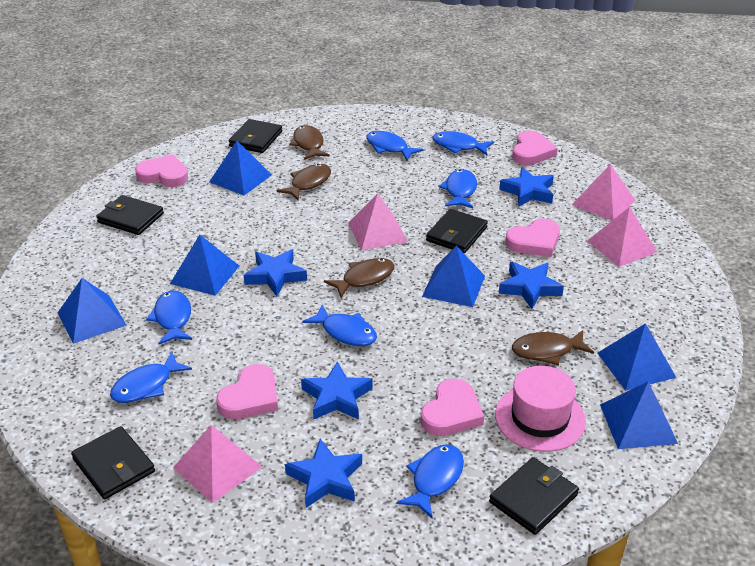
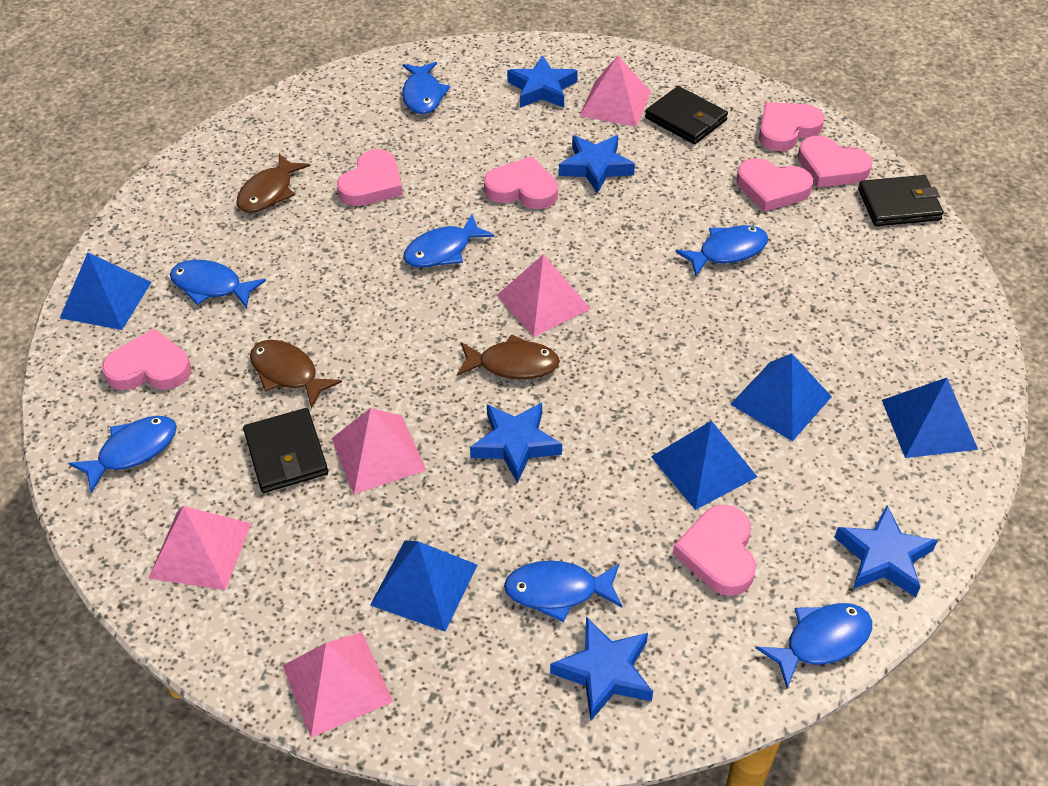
black wallet: 5 -> 3
blue pyramid: 6 -> 5
brown fish: 4 -> 3
pink hat: 1 -> 0
pink heart: 5 -> 7
pink pyramid: 4 -> 5

